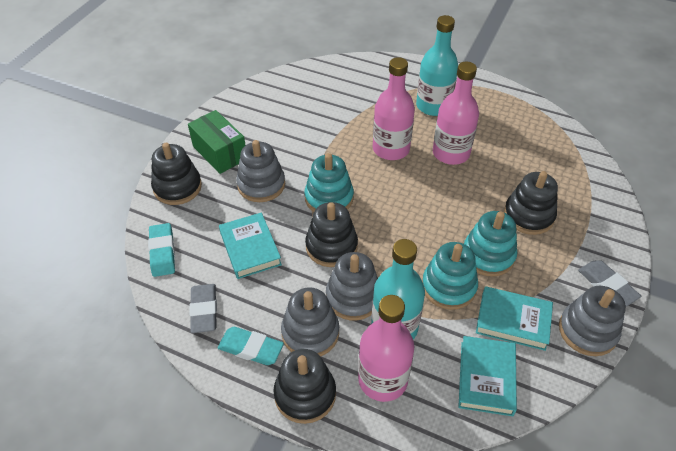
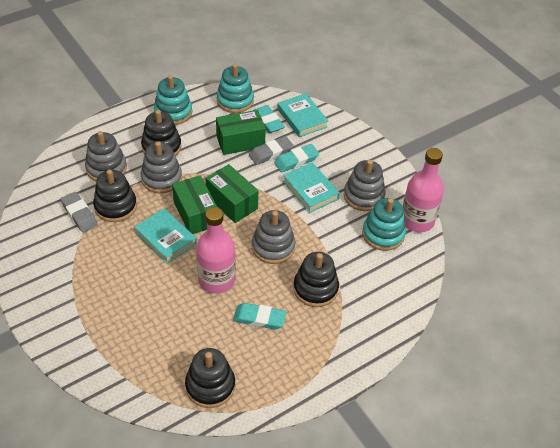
green box: 1 -> 3
pink bottle: 3 -> 2
turquoise bottle: 2 -> 0
turquoise eraser: 2 -> 3

